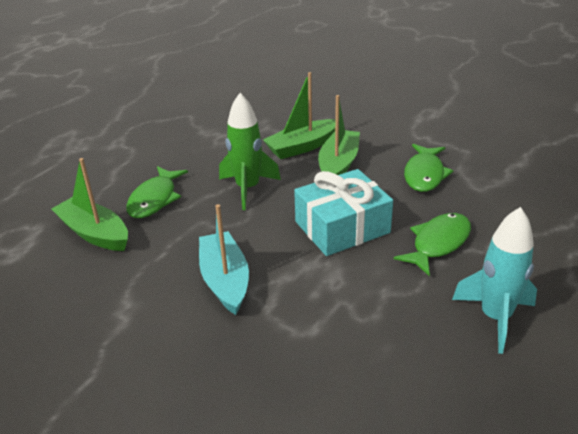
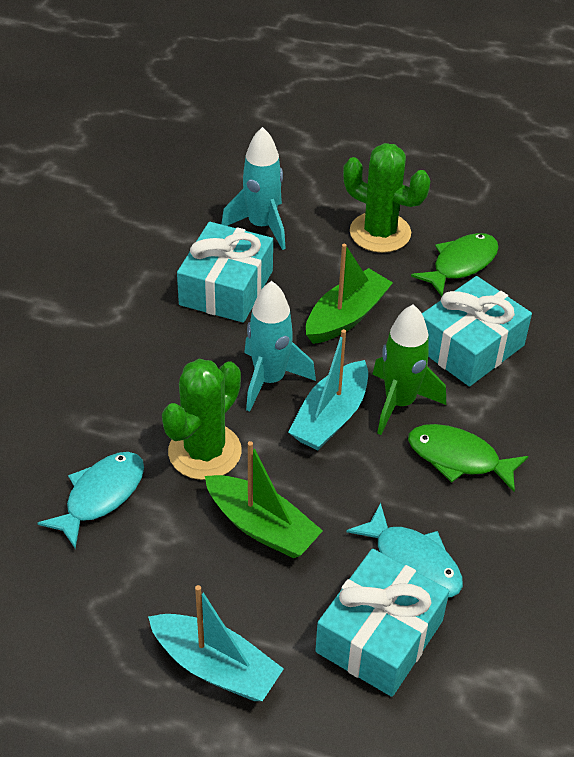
green boat: 3 -> 2
green cactus: 0 -> 2
green fish: 3 -> 2
turquoise boat: 1 -> 2
turquoise fish: 0 -> 2
turquoise gift: 1 -> 3
turquoise rocket: 1 -> 2

